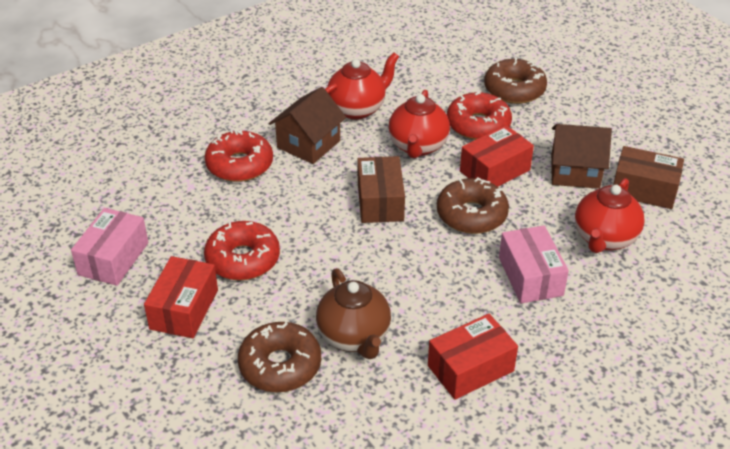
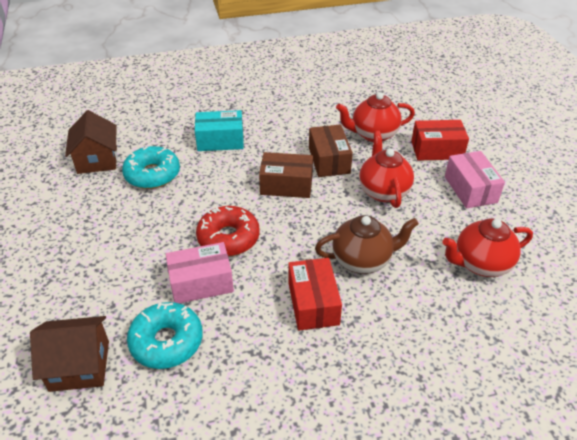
brown donut: 3 -> 0
red box: 3 -> 2
red donut: 3 -> 1
turquoise box: 0 -> 1
turquoise donut: 0 -> 2

